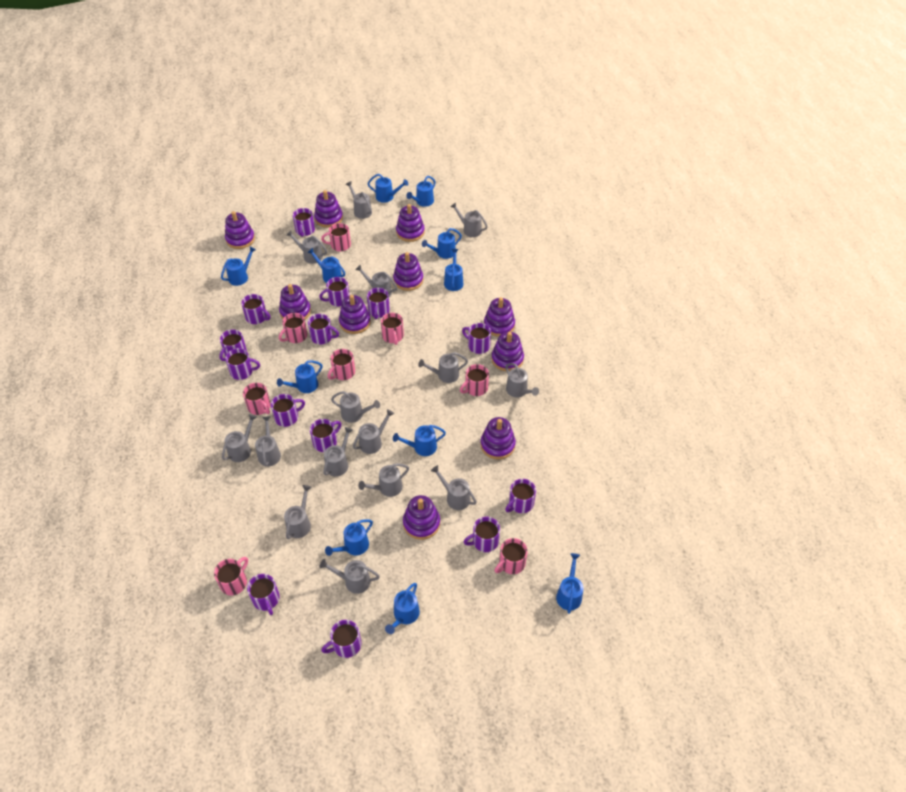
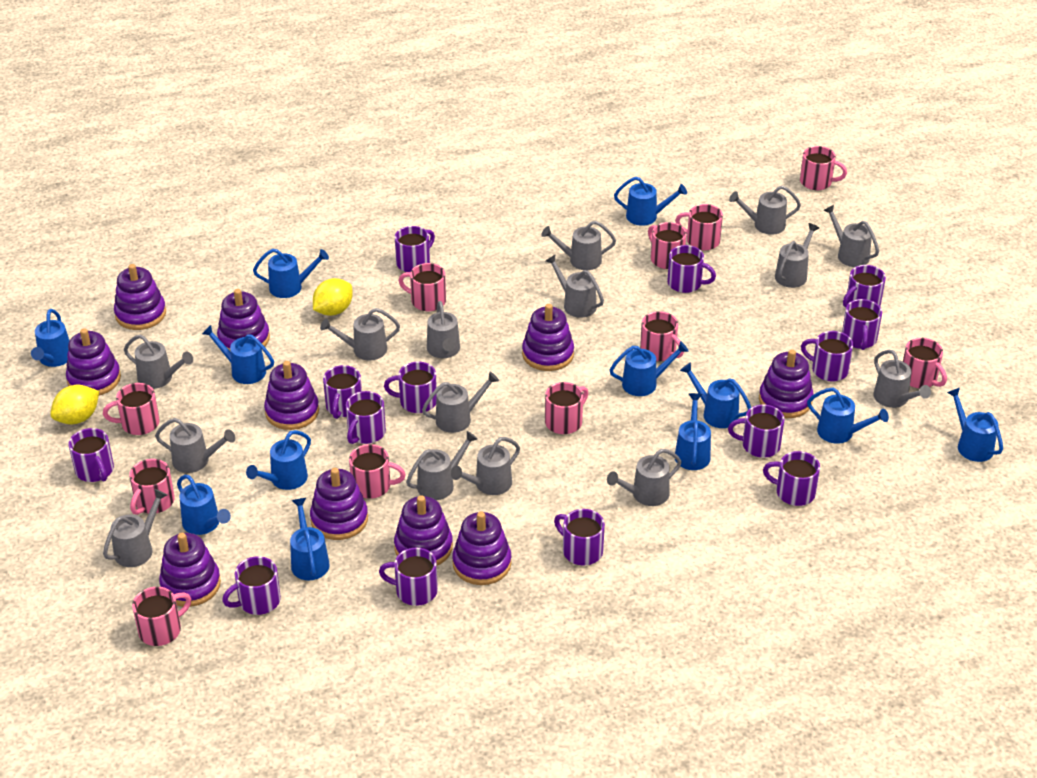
blue watering can: 11 -> 12
pink mug: 8 -> 11
yellow lemon: 0 -> 2

